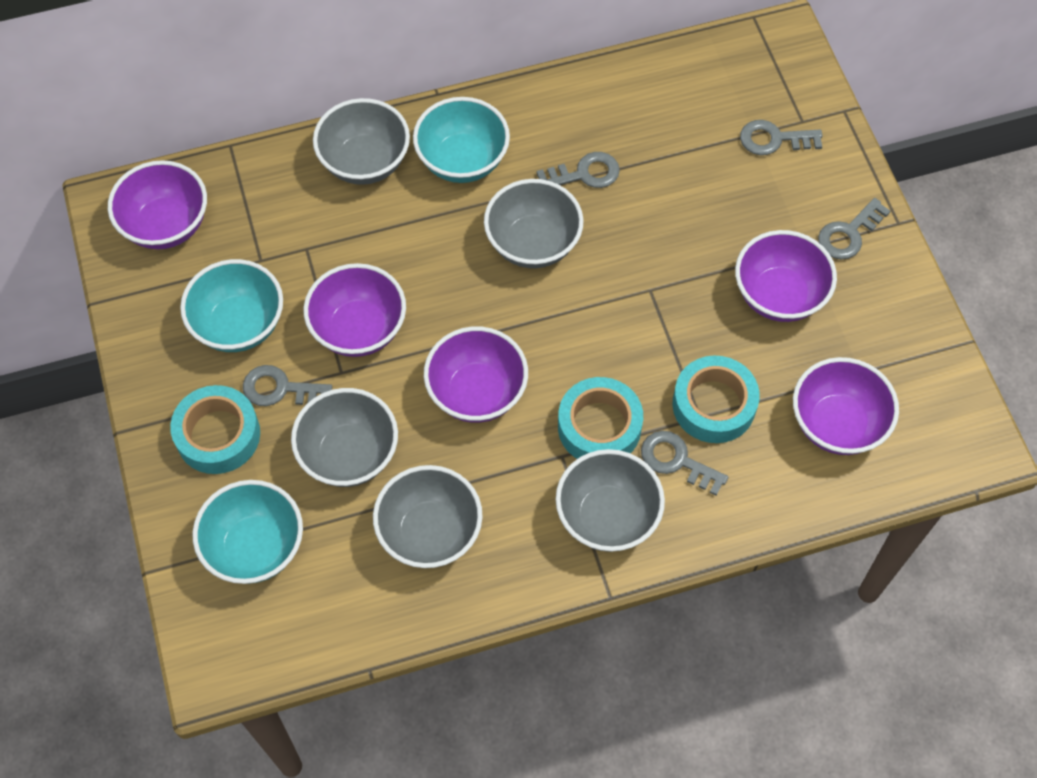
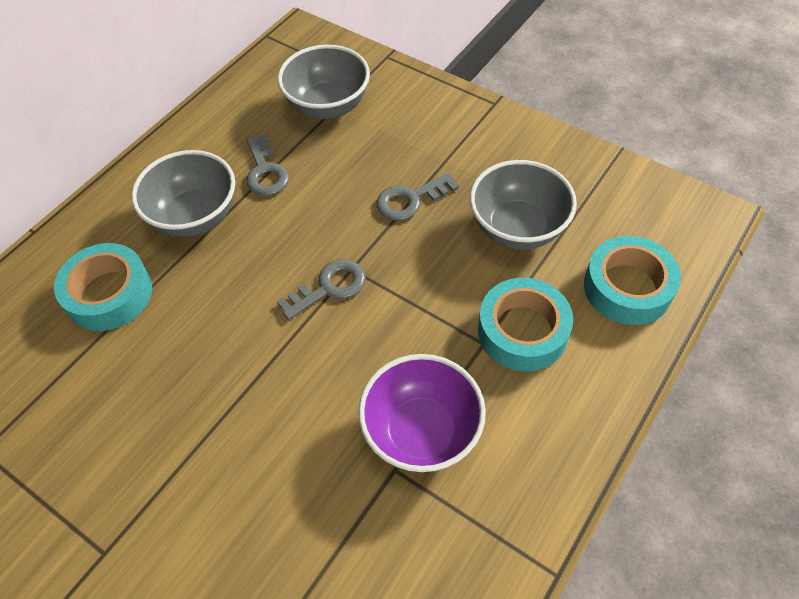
grey bowl: 5 -> 3
grey key: 5 -> 3
purple bowl: 5 -> 1
turquoise bowl: 3 -> 0

